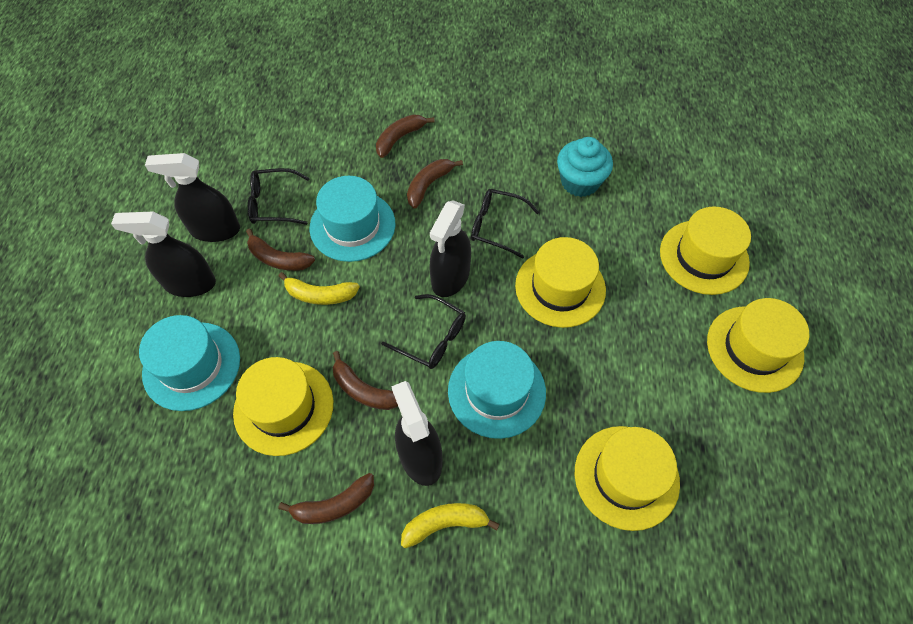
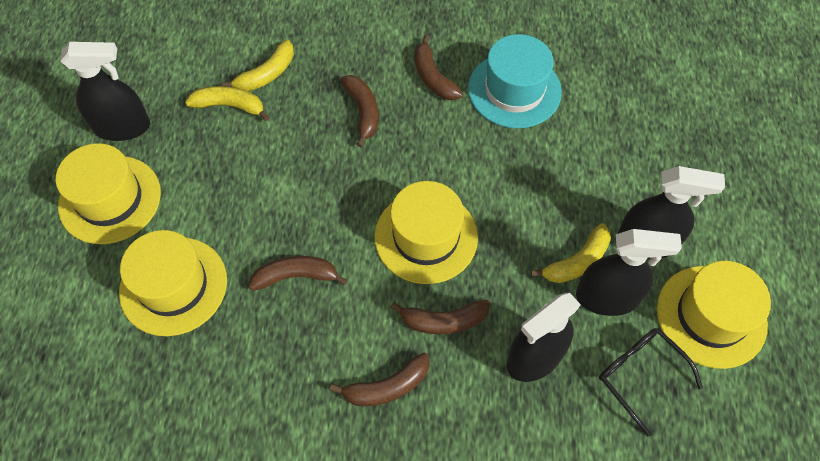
black glasses: 3 -> 1
turquoise cupcake: 1 -> 0
turquoise hat: 3 -> 1
yellow banana: 2 -> 3
yellow hat: 5 -> 4

